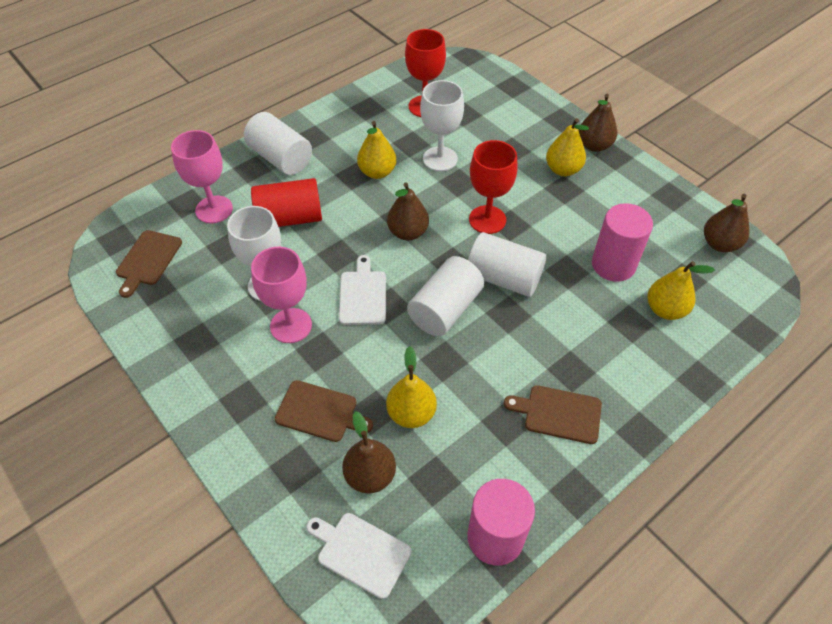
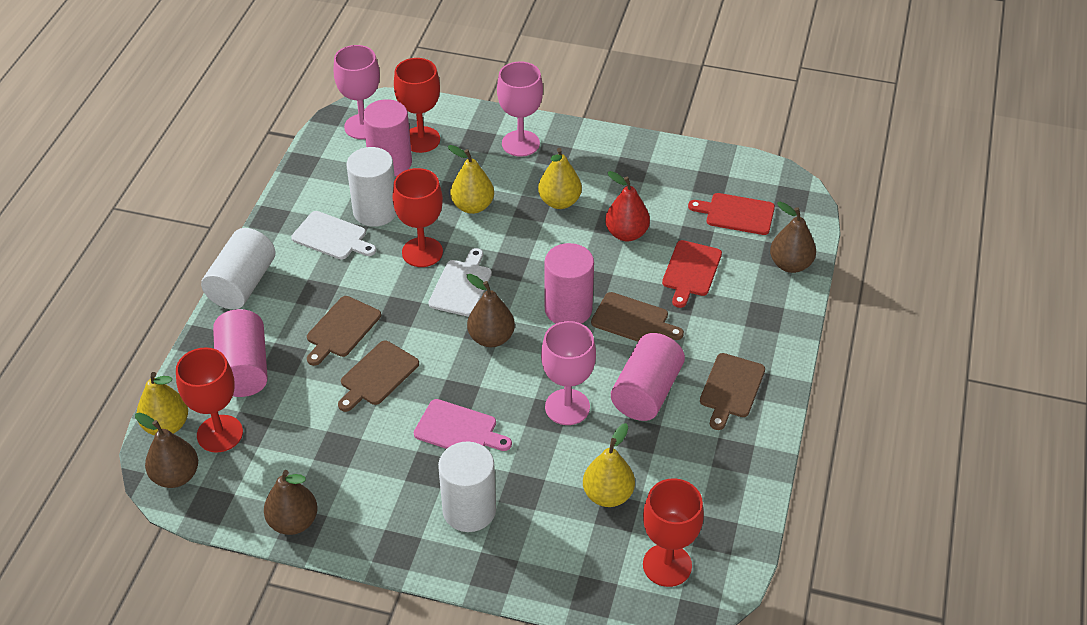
brown cutting board: 3 -> 4
pink cutting board: 0 -> 1
pink cylinder: 2 -> 4
pink goblet: 2 -> 3
red cutting board: 0 -> 2
red cylinder: 1 -> 0
red goblet: 2 -> 4
red pear: 0 -> 1
white goblet: 2 -> 0

